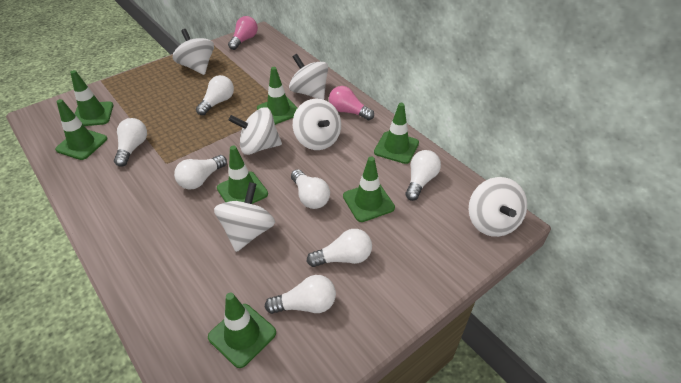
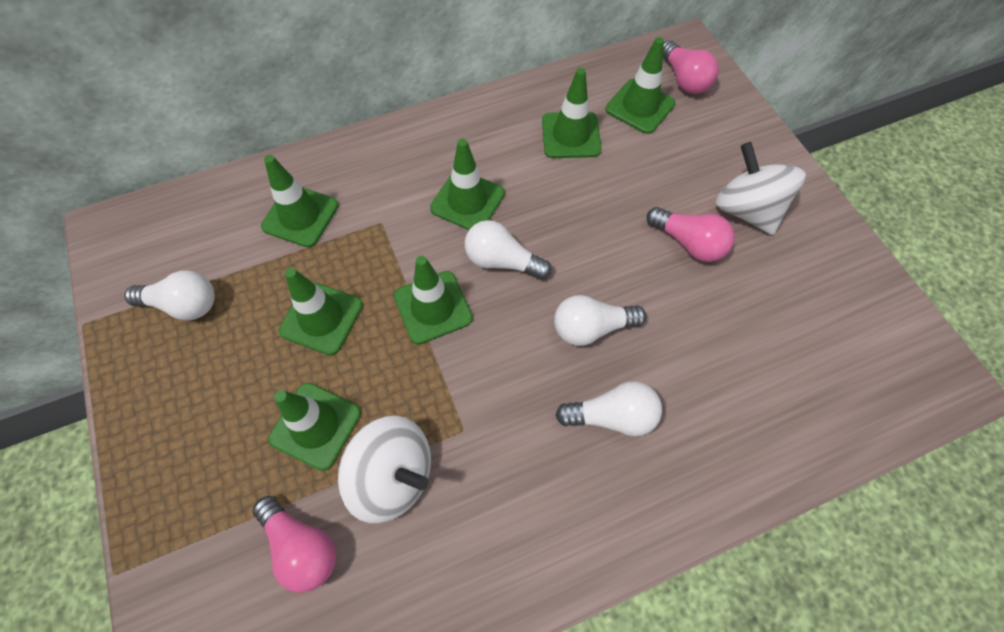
pink light bulb: 2 -> 3
white light bulb: 7 -> 4
white spinning top: 6 -> 2

